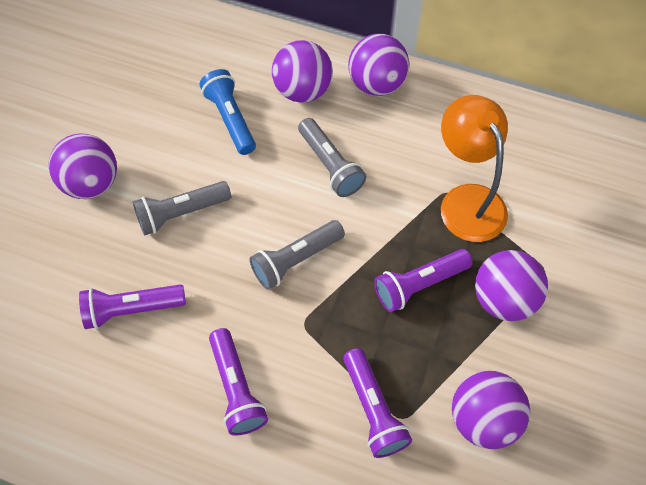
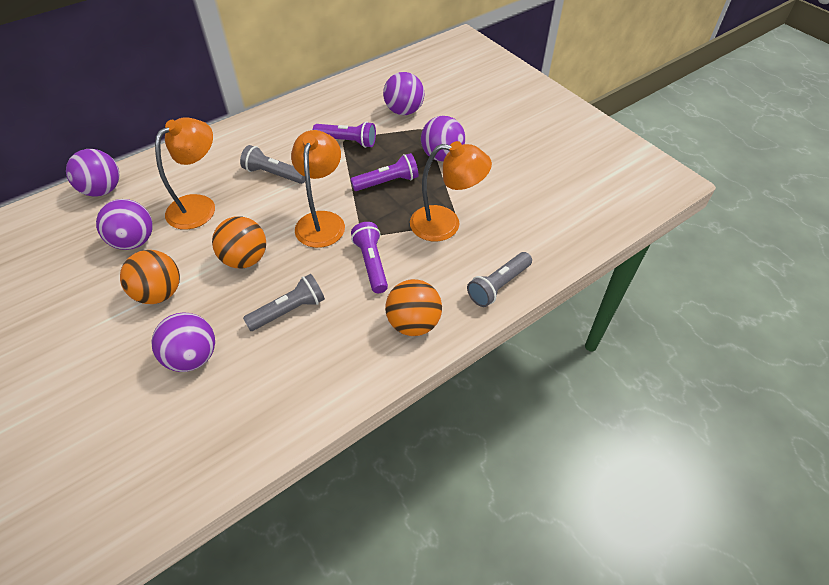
blue flashlight: 1 -> 0
orange ball: 0 -> 3
orange lamp: 1 -> 3
purple flashlight: 4 -> 3

